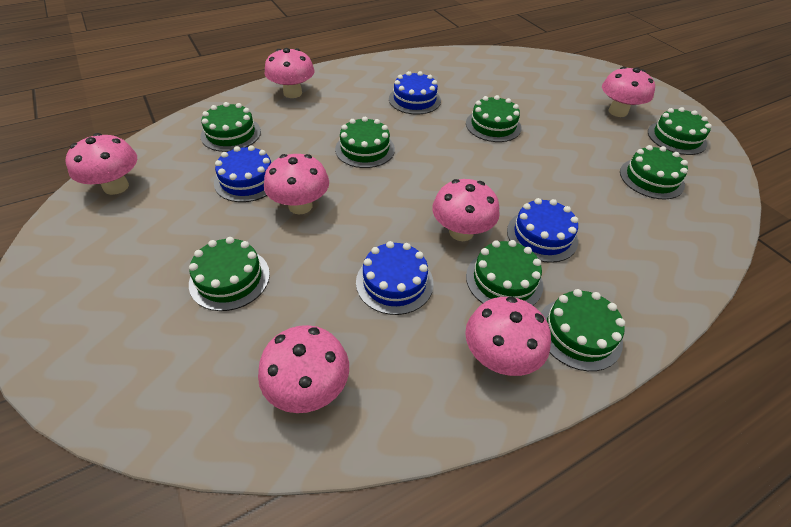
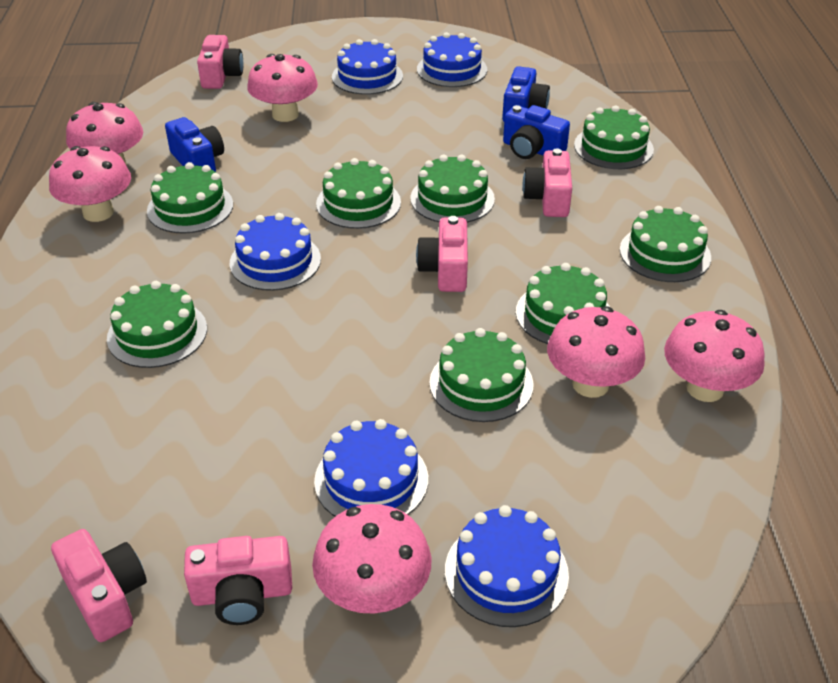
blue cake: 4 -> 5
blue camera: 0 -> 3
pink camera: 0 -> 5
pink mushroom: 7 -> 6

